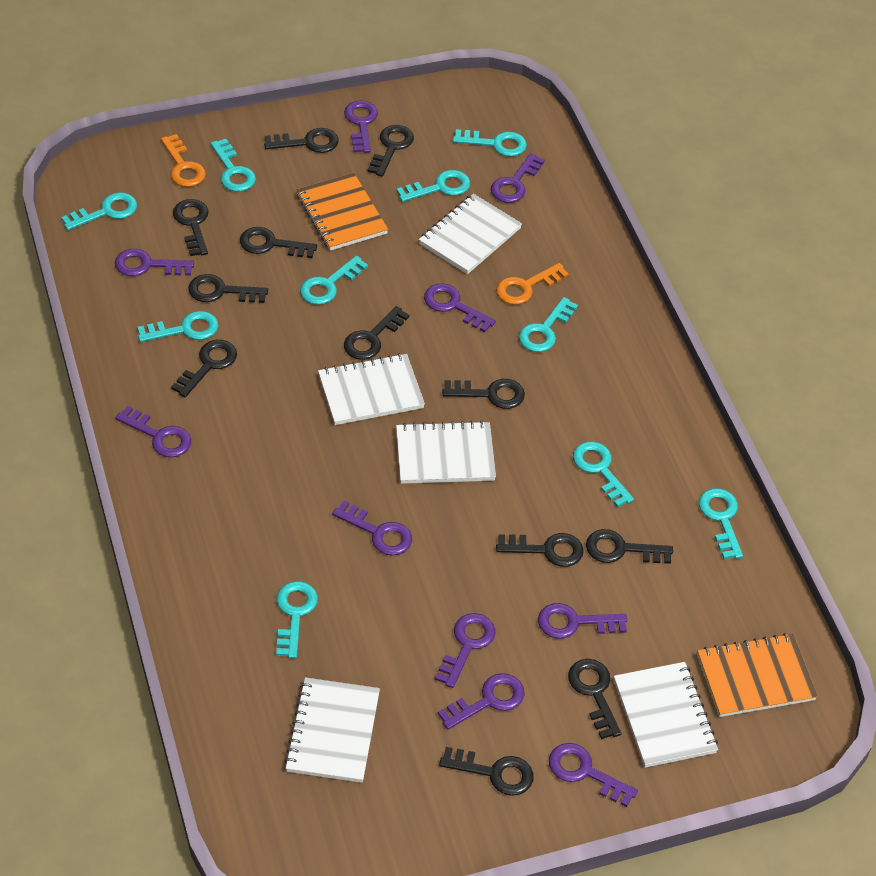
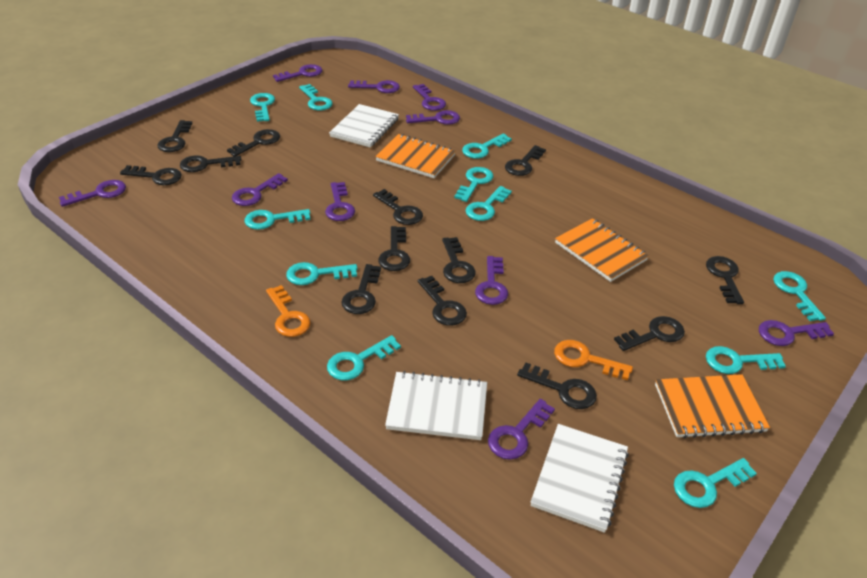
black key: 12 -> 13
orange notebook: 2 -> 3
turquoise key: 10 -> 11
white notebook: 5 -> 3

